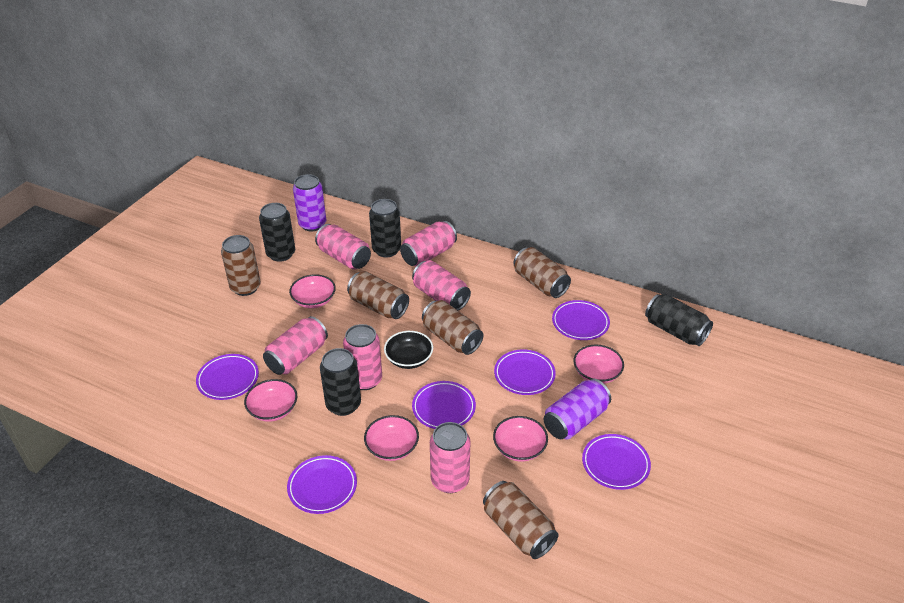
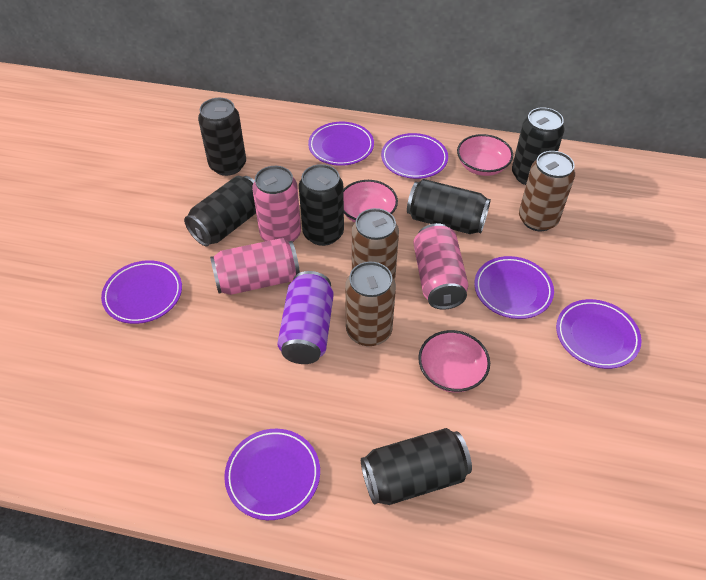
black bowl: 1 -> 0
black can: 4 -> 6
brown can: 5 -> 3
pink bowl: 5 -> 3
pink can: 6 -> 3
purple can: 2 -> 1

